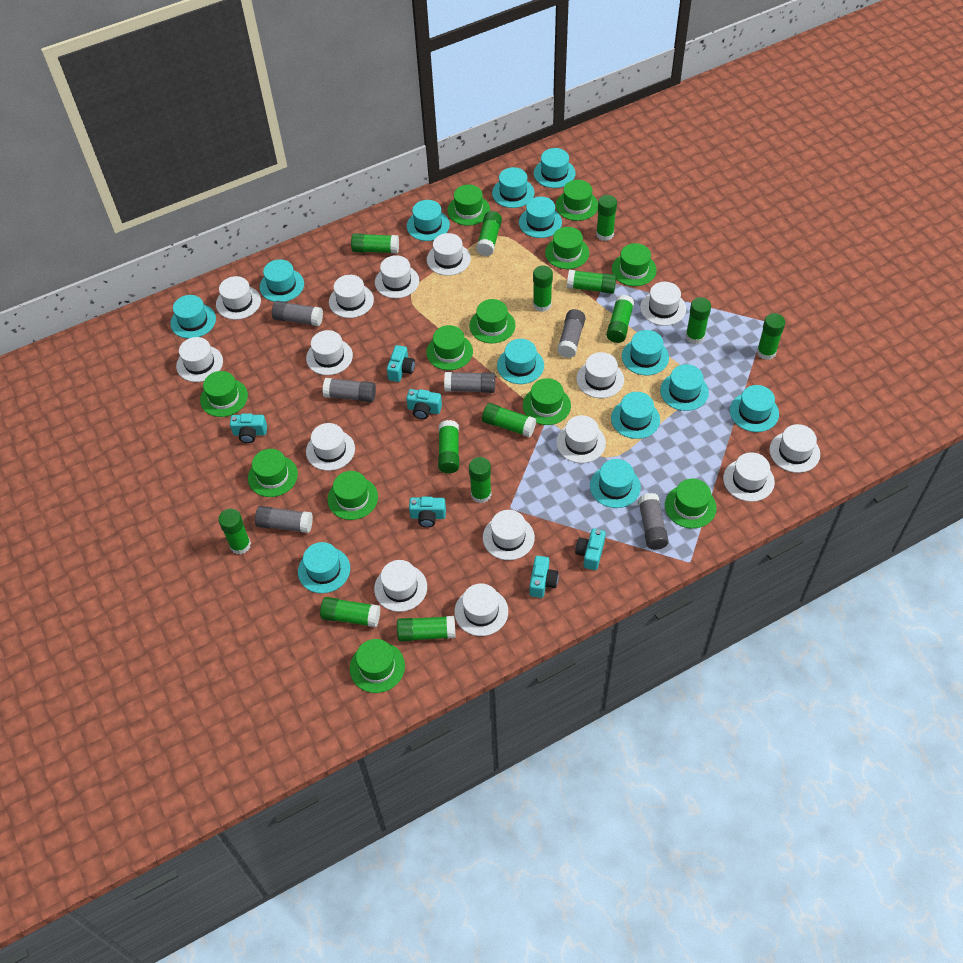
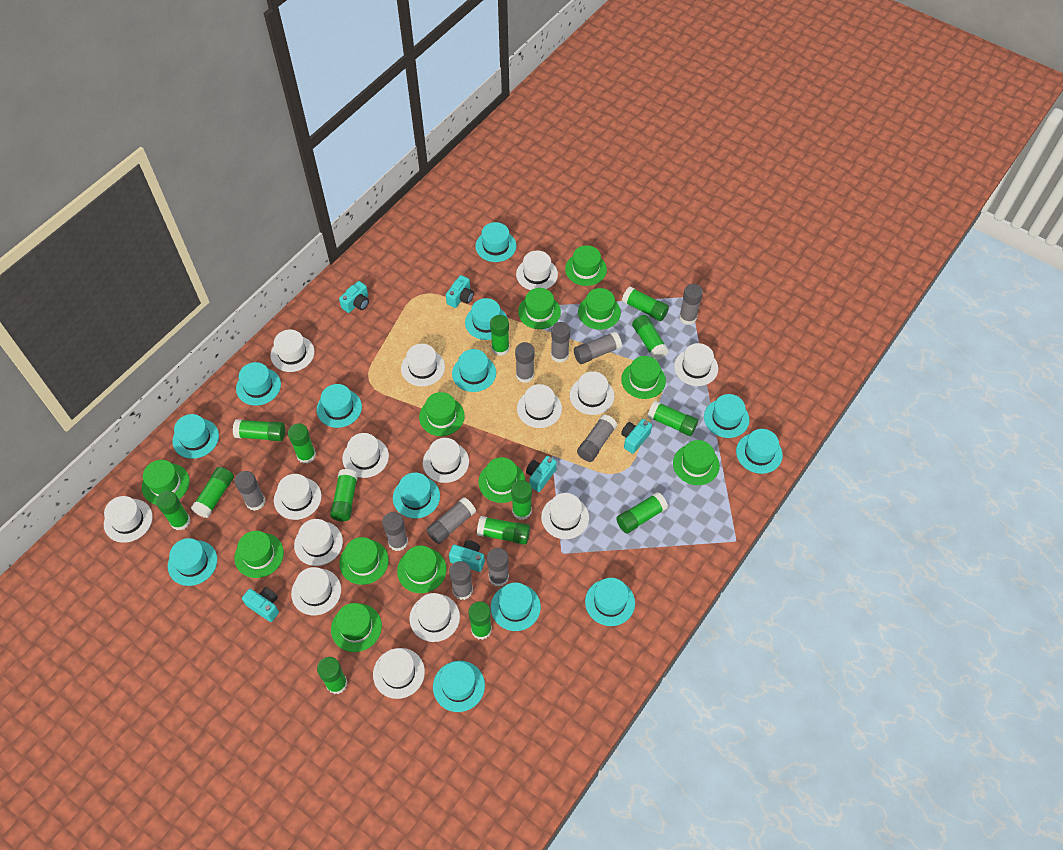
grey glue stick: 6 -> 10

